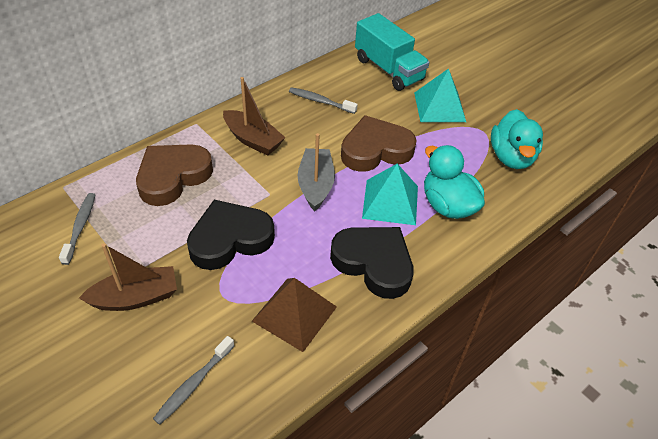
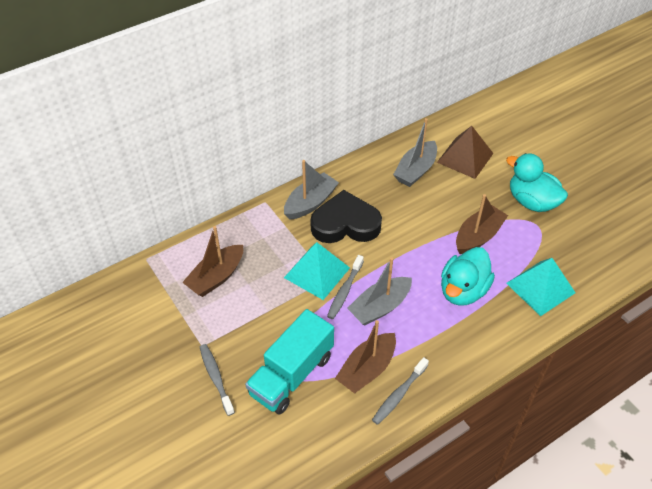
black heart: 2 -> 1
brown boat: 2 -> 3
brown heart: 2 -> 0
grey boat: 1 -> 3

